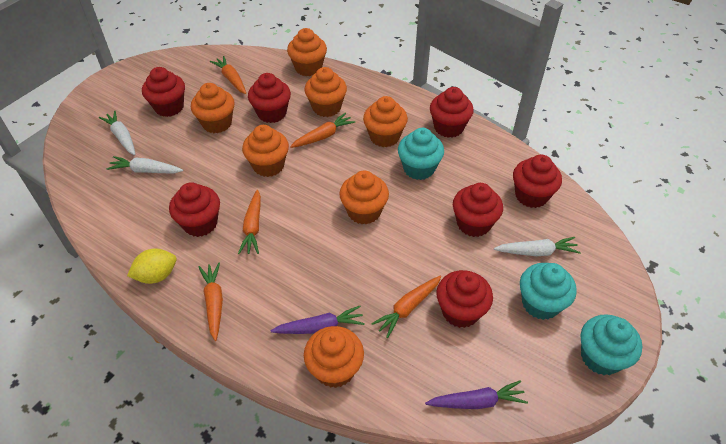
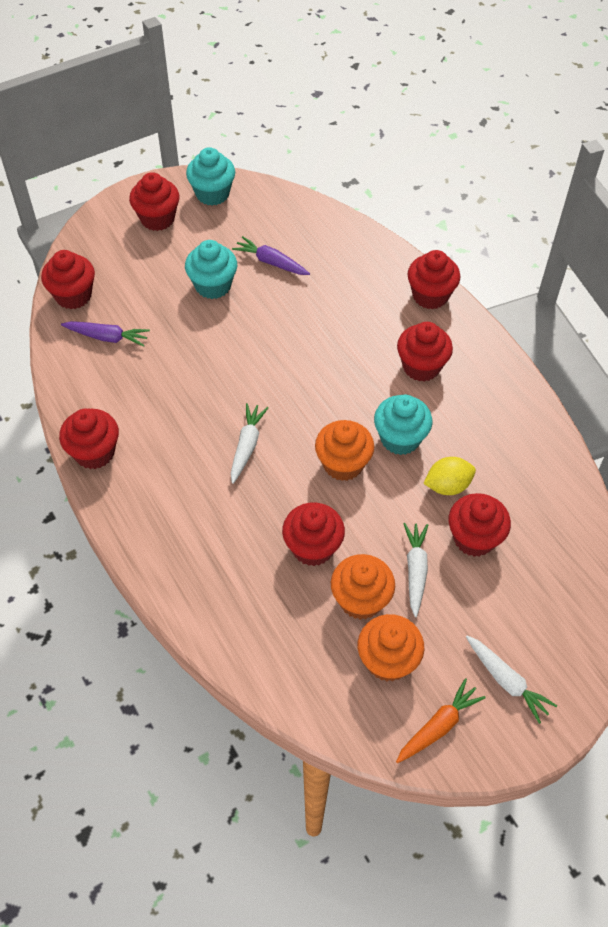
orange carrot: 5 -> 1
orange cupcake: 7 -> 3

